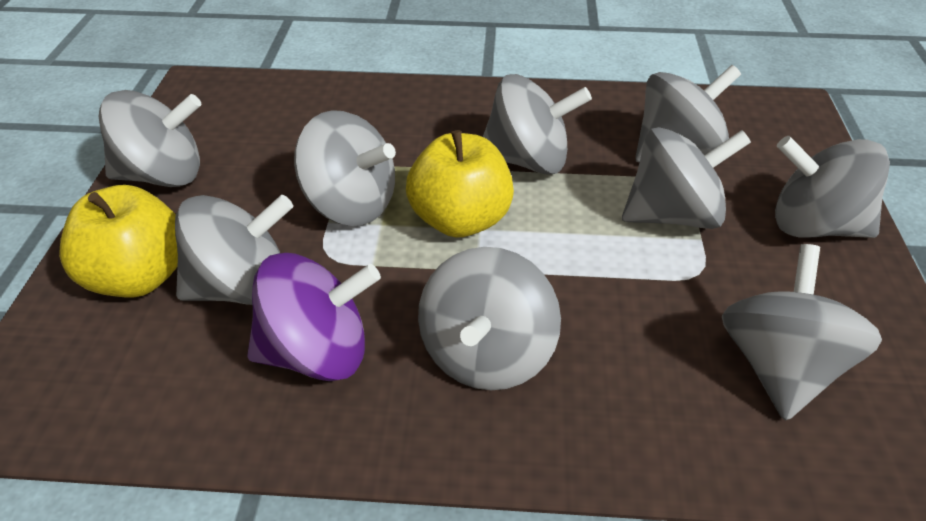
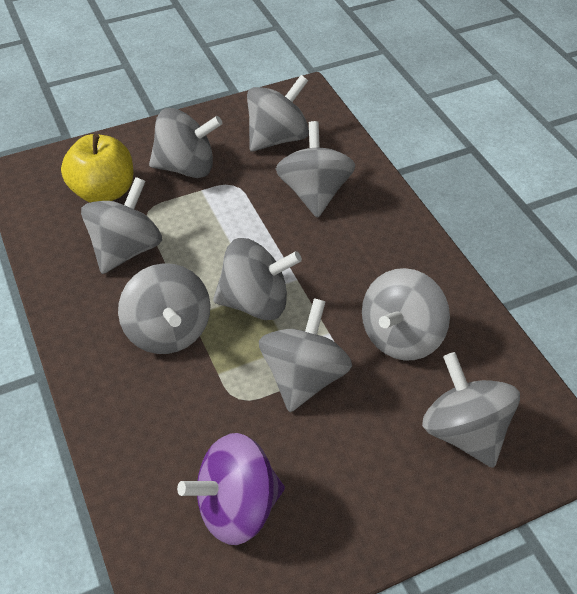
yellow apple: 2 -> 1

